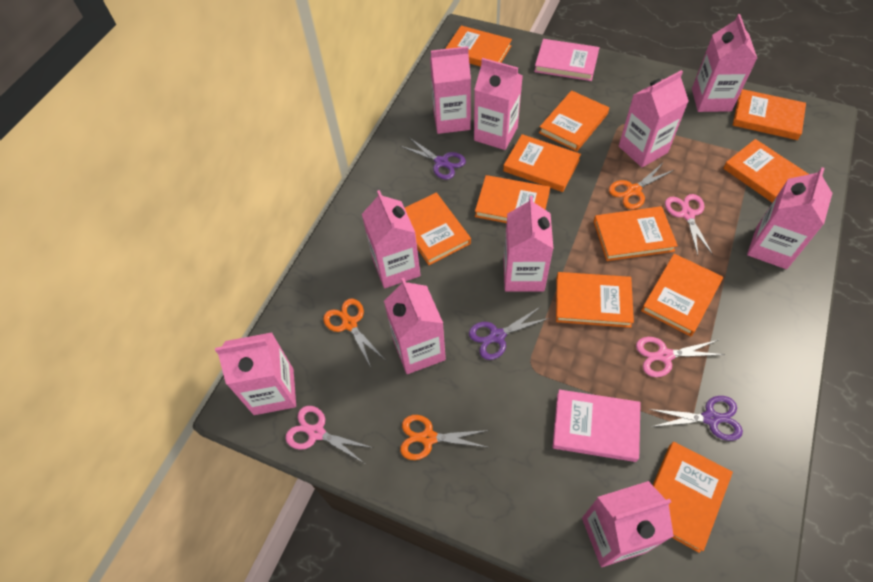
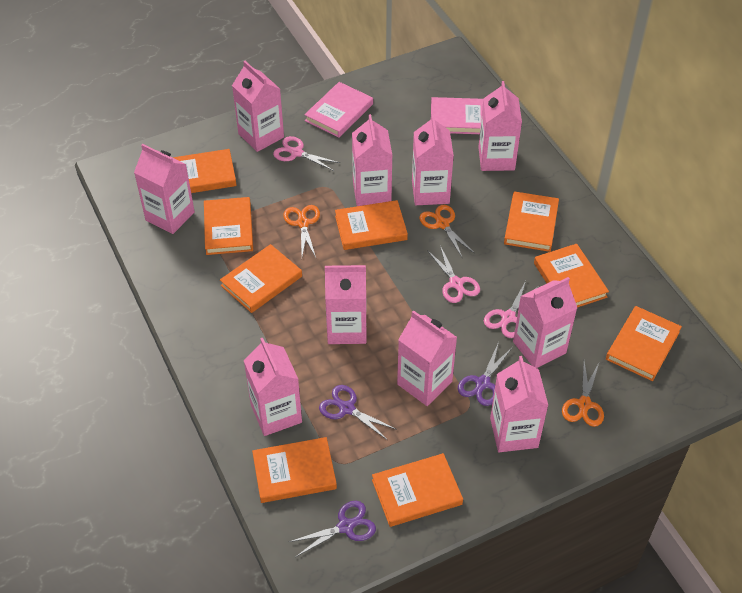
orange book: 11 -> 9

